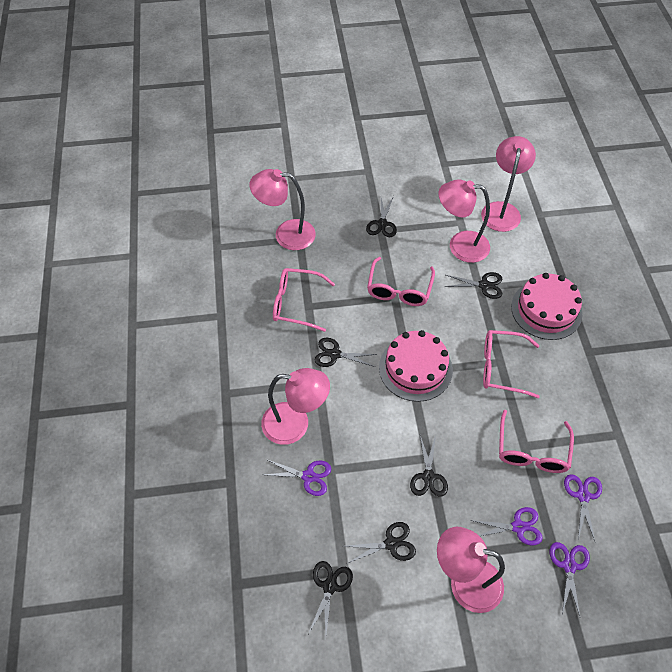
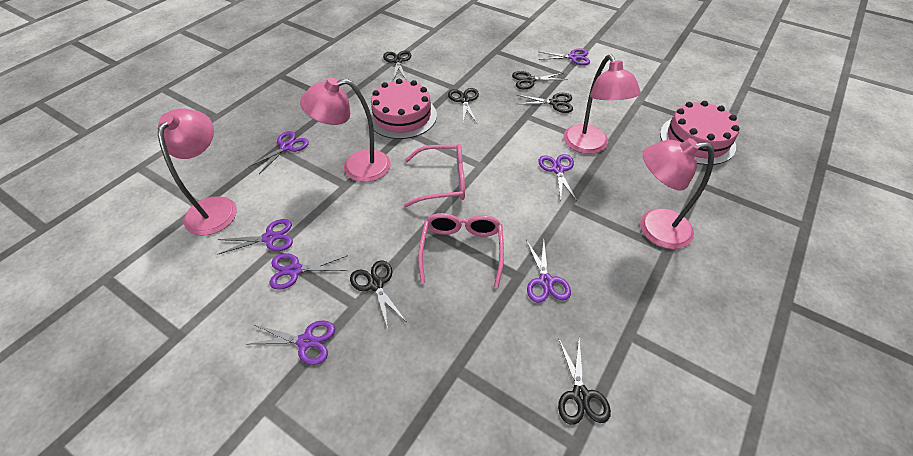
pink glasses: 4 -> 2
pink lamp: 5 -> 4
purple scissors: 4 -> 7

